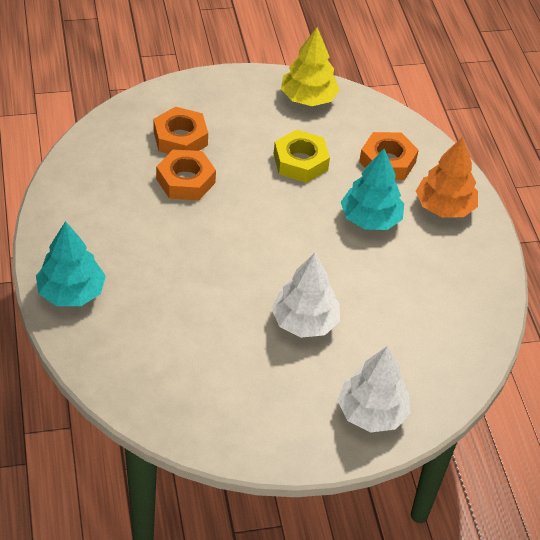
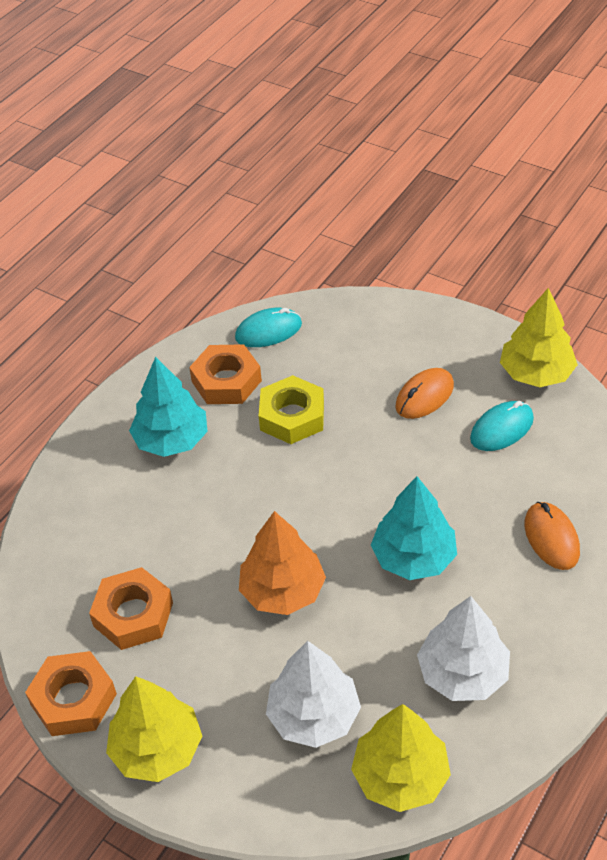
orange mouse: 0 -> 2
turquoise mouse: 0 -> 2
yellow tree: 1 -> 3

